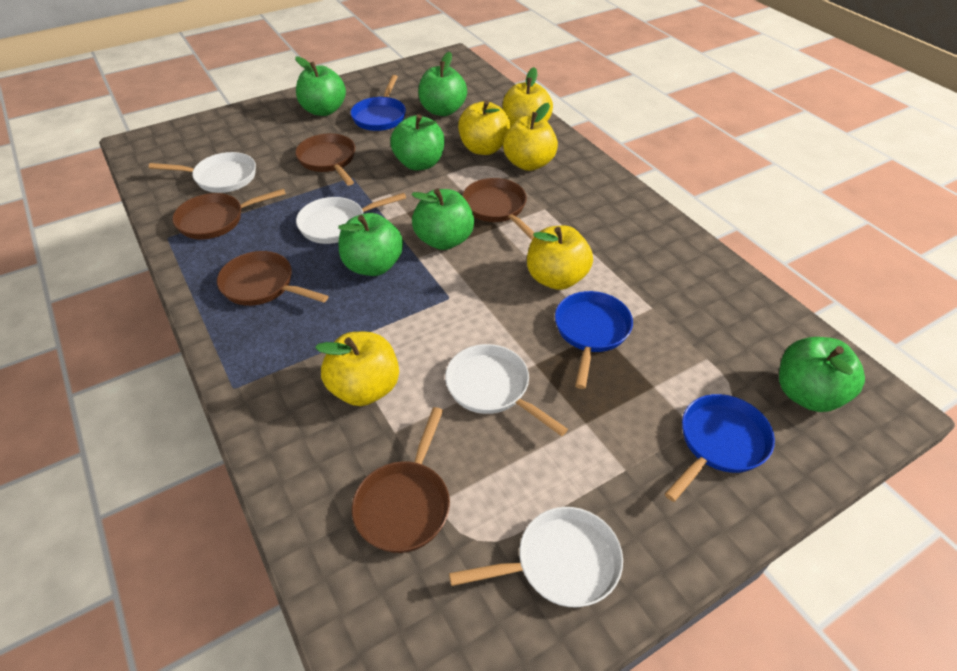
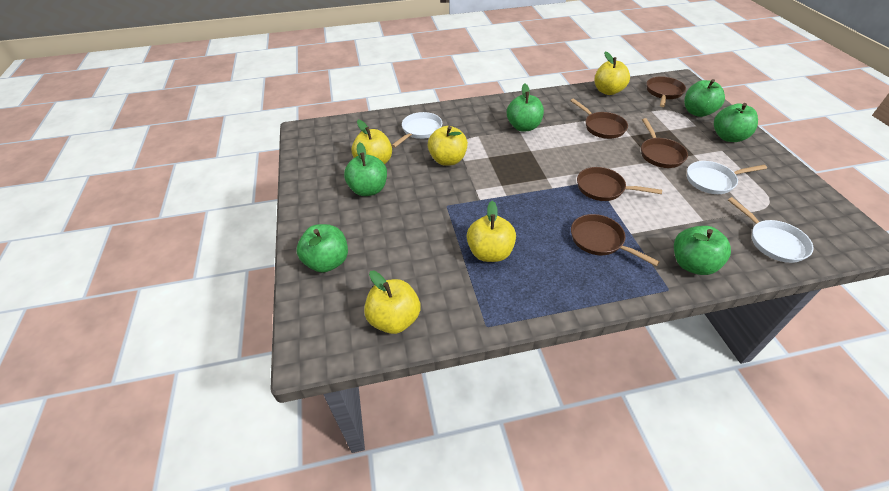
blue pan: 3 -> 0
white pan: 4 -> 3

